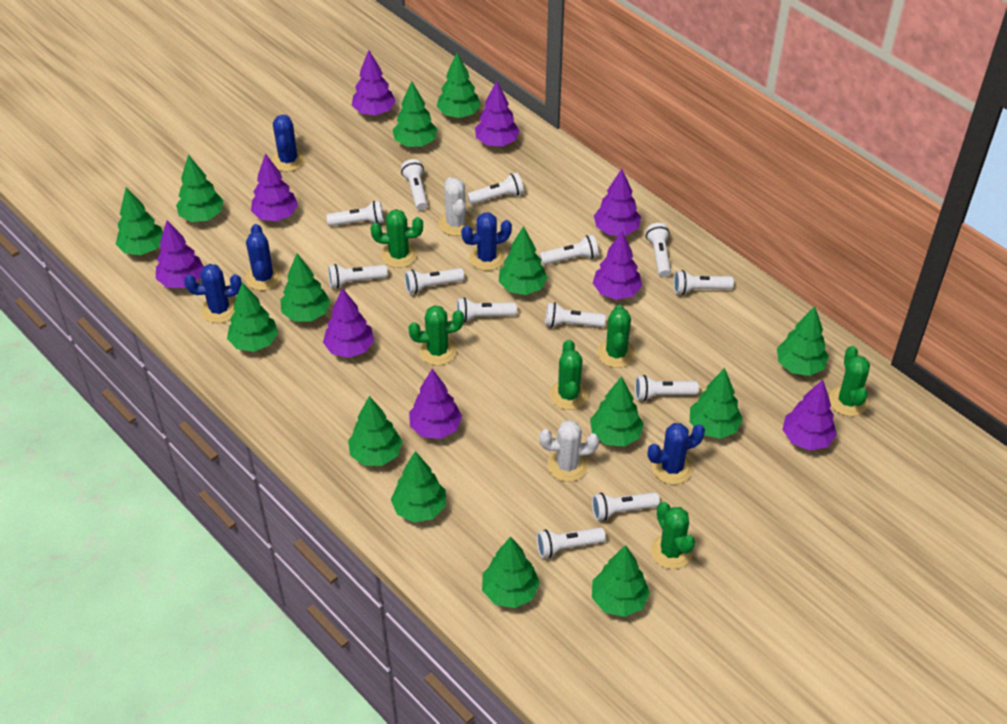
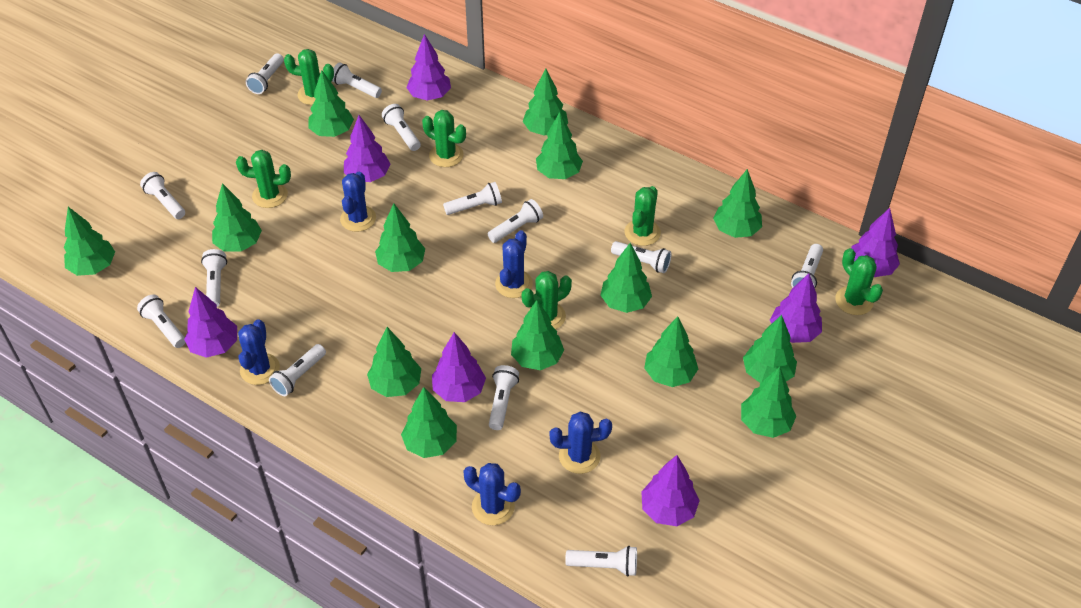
purple tree: 9 -> 7
white cactus: 2 -> 0

